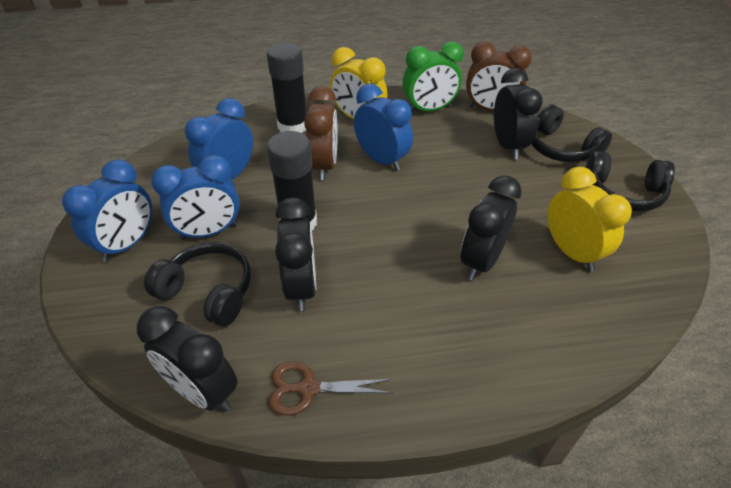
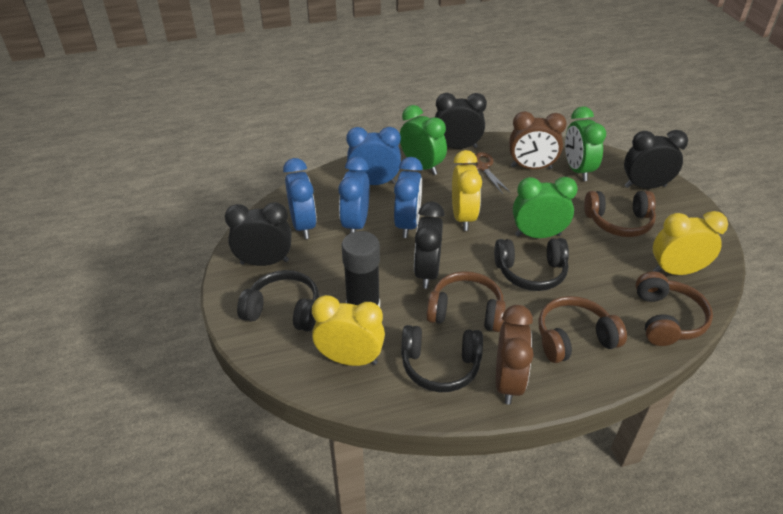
black glue stick: 2 -> 1
brown headphones: 0 -> 4
green clock: 1 -> 3
yellow clock: 2 -> 3

